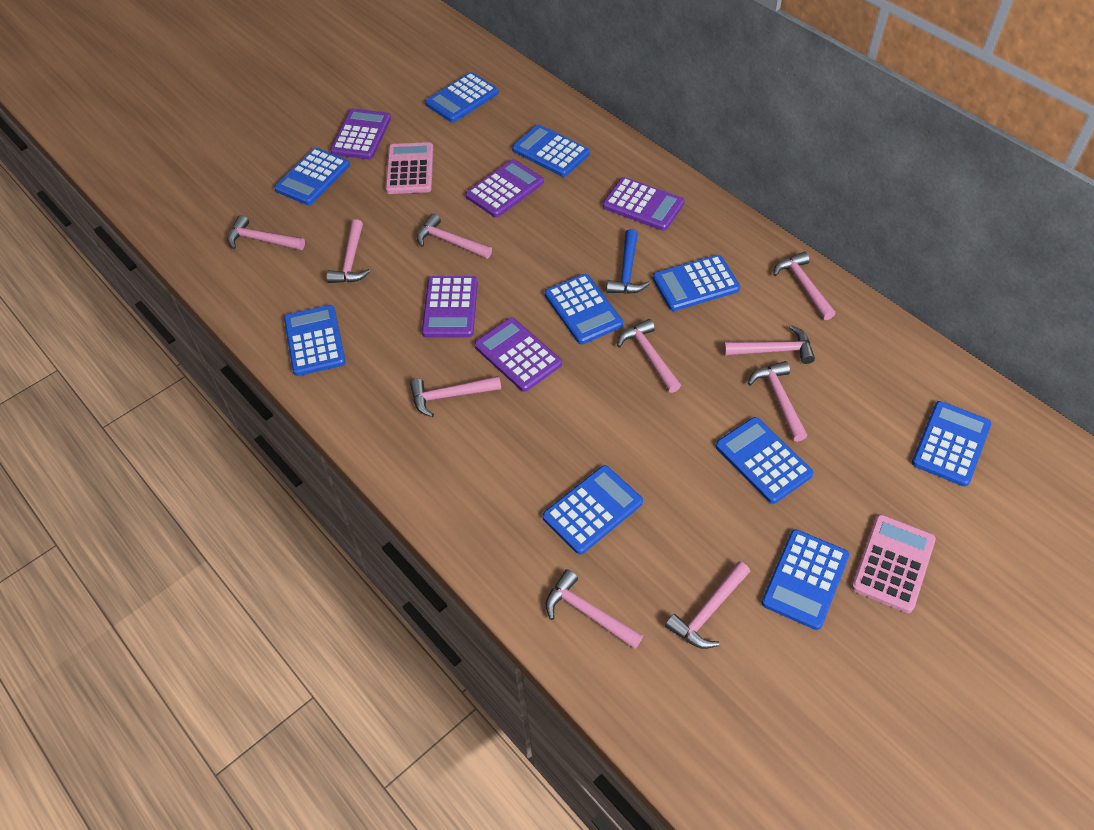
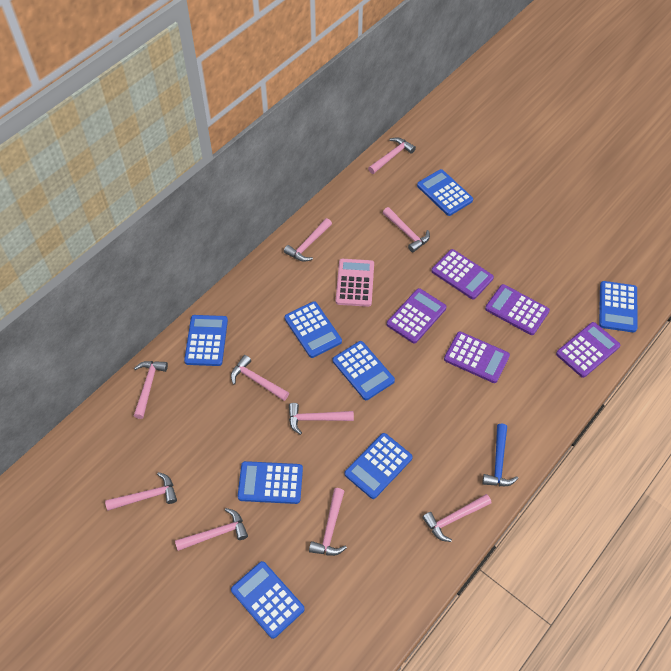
blue calculator: 10 -> 8
pink calculator: 2 -> 1

